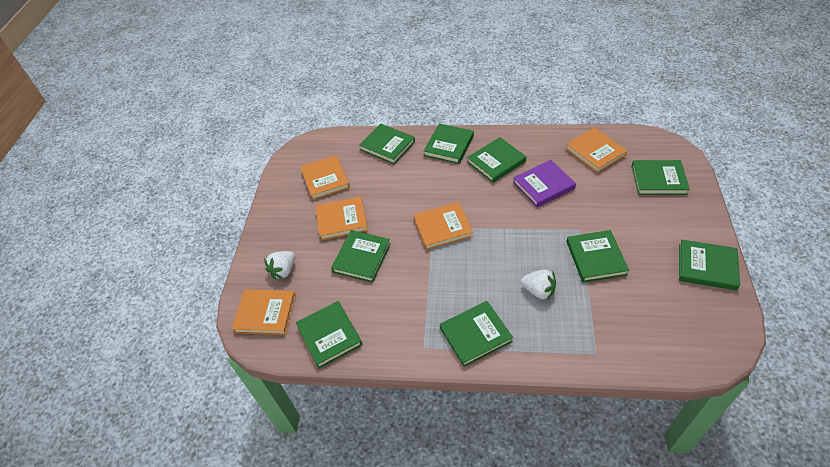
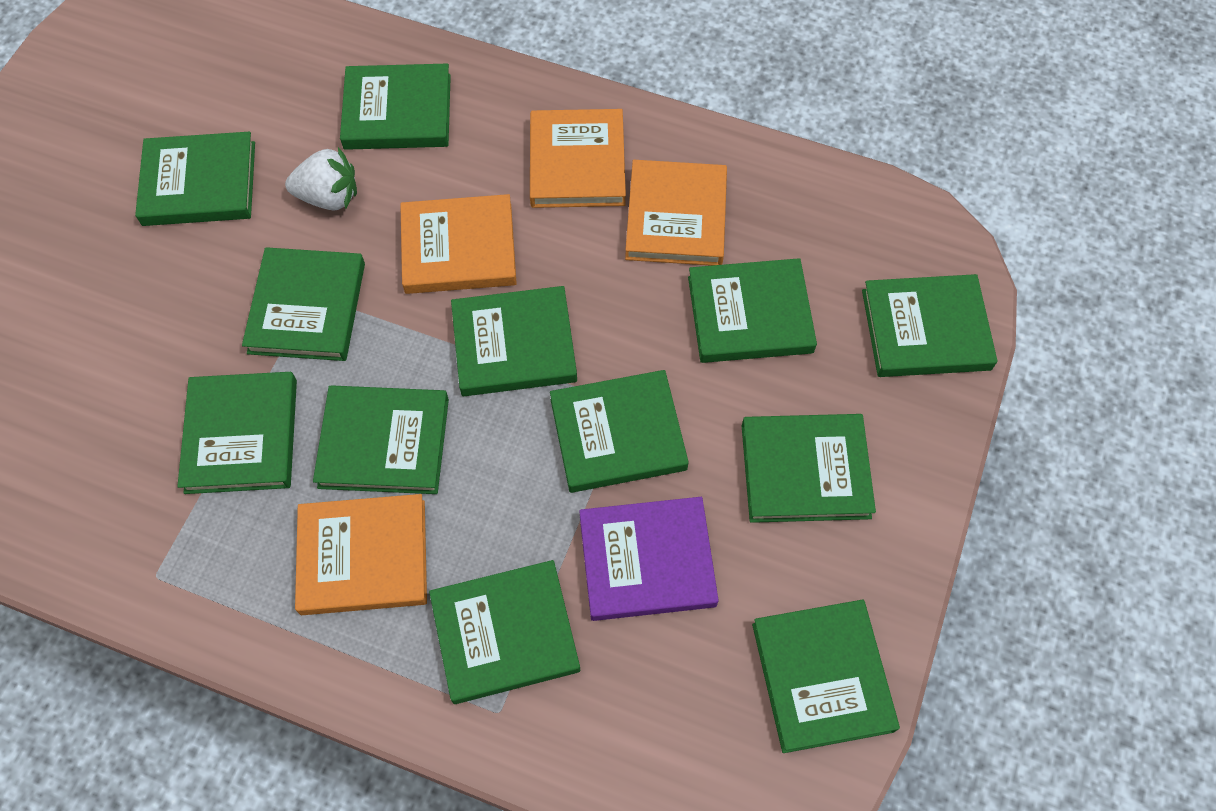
green book: 9 -> 12
orange book: 5 -> 4
white strawberry: 2 -> 1

